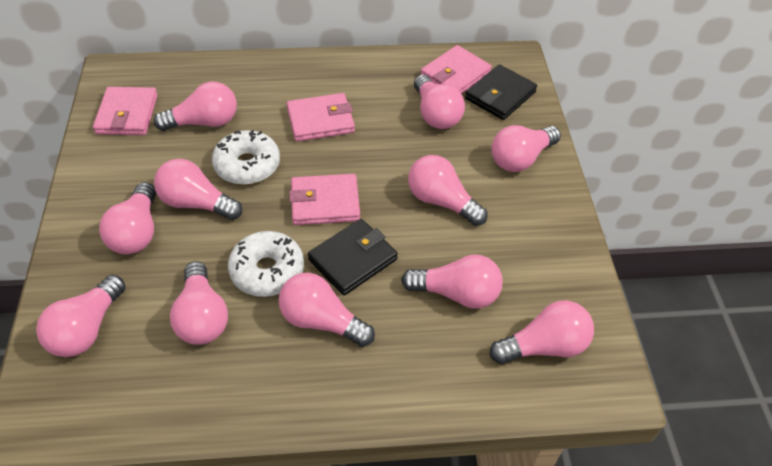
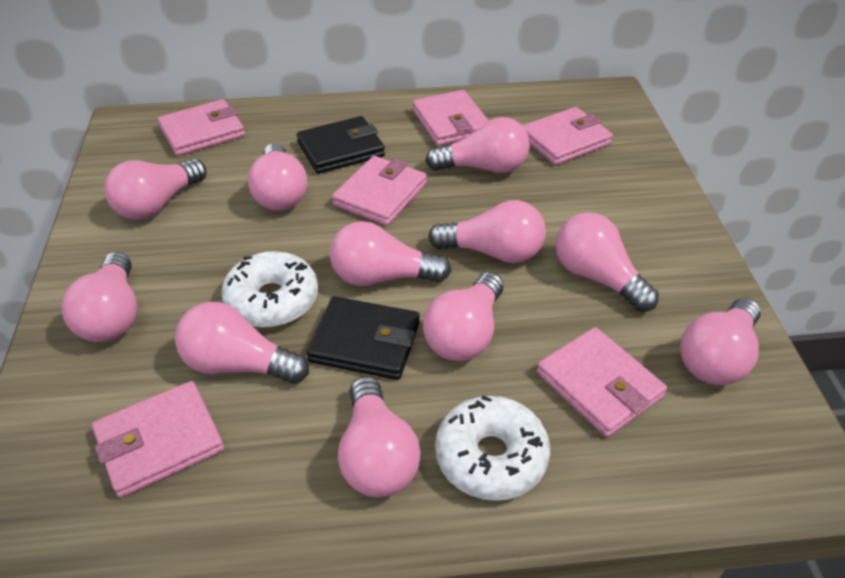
pink wallet: 4 -> 6

